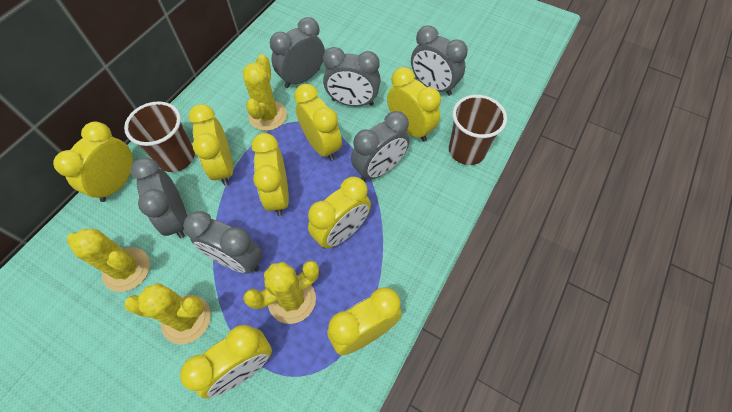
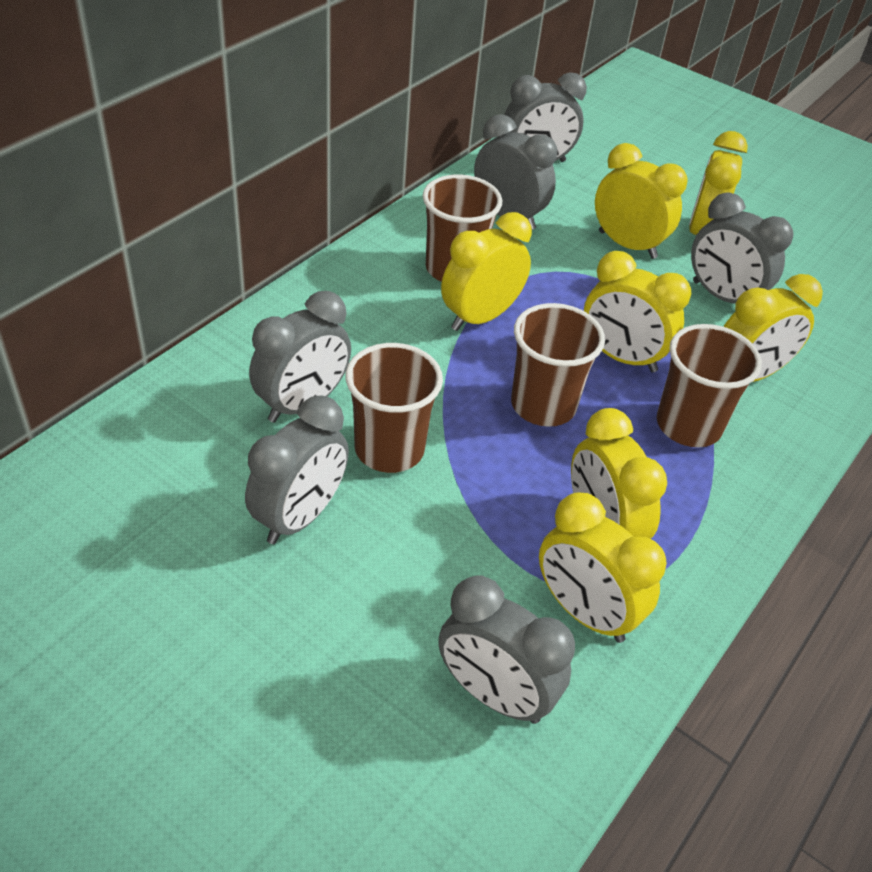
brown cup: 2 -> 4
yellow cactus: 4 -> 0
yellow clock: 8 -> 7

